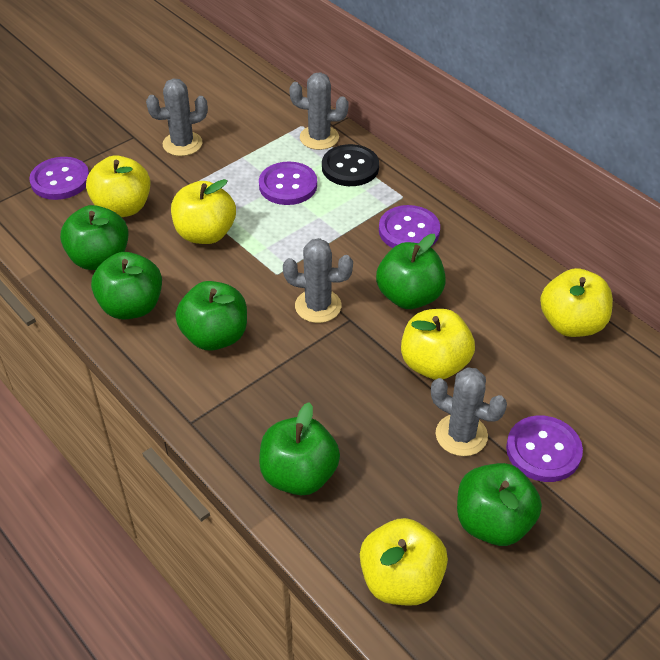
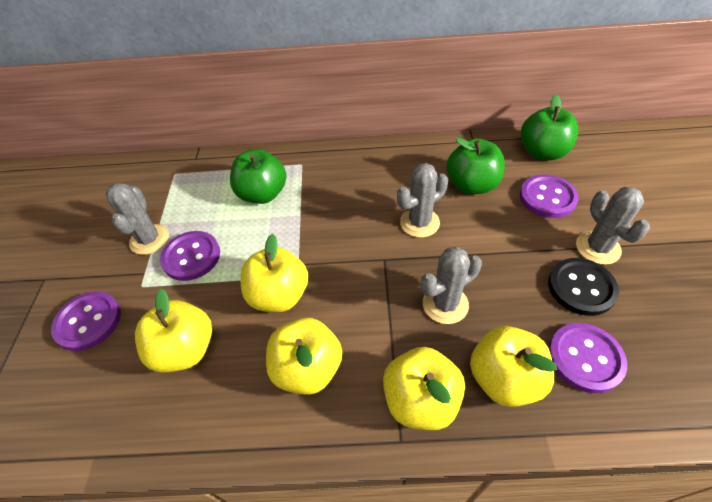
green apple: 6 -> 3

